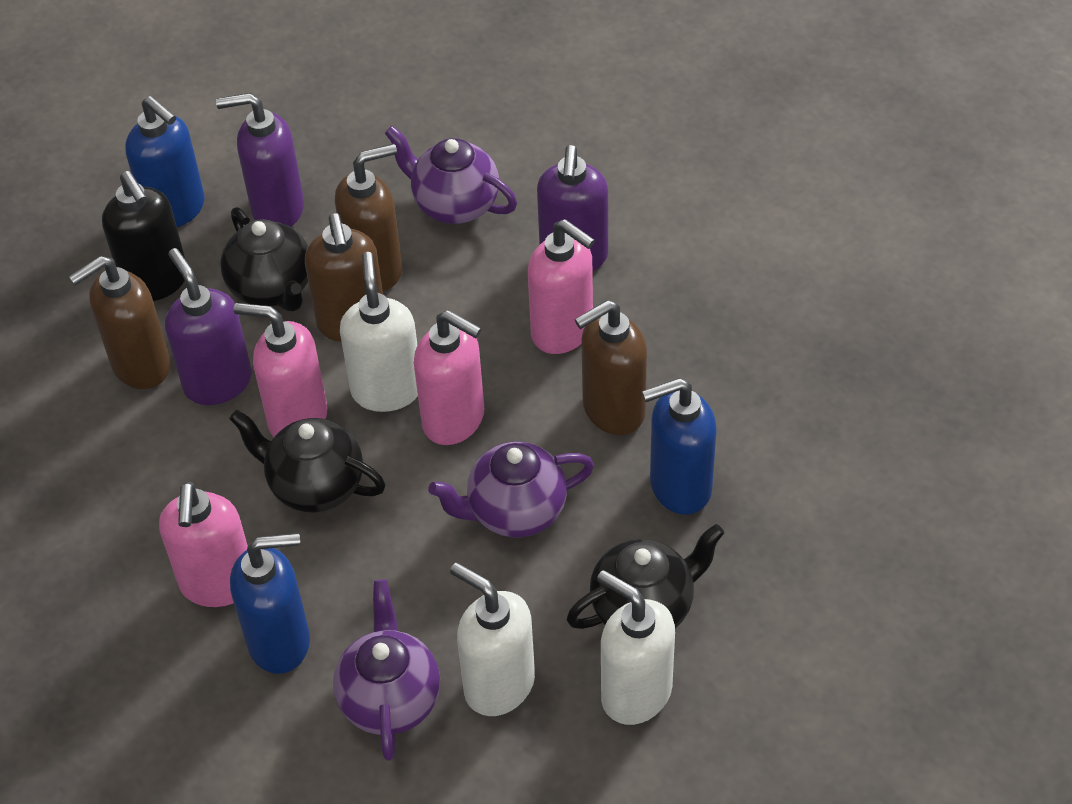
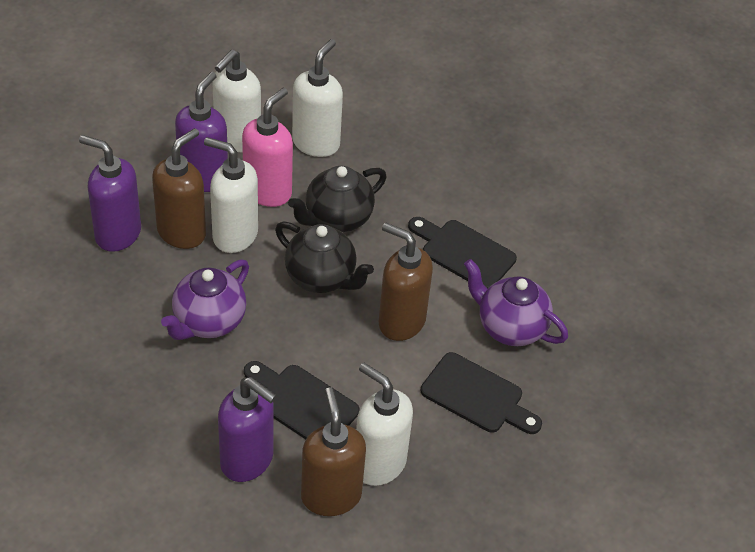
black cutting board: 0 -> 3
black soap dispenser: 1 -> 0
black teapot: 3 -> 2
blue soap dispenser: 3 -> 0
brown soap dispenser: 4 -> 3
pink soap dispenser: 4 -> 1
purple teapot: 3 -> 2
white soap dispenser: 3 -> 4

